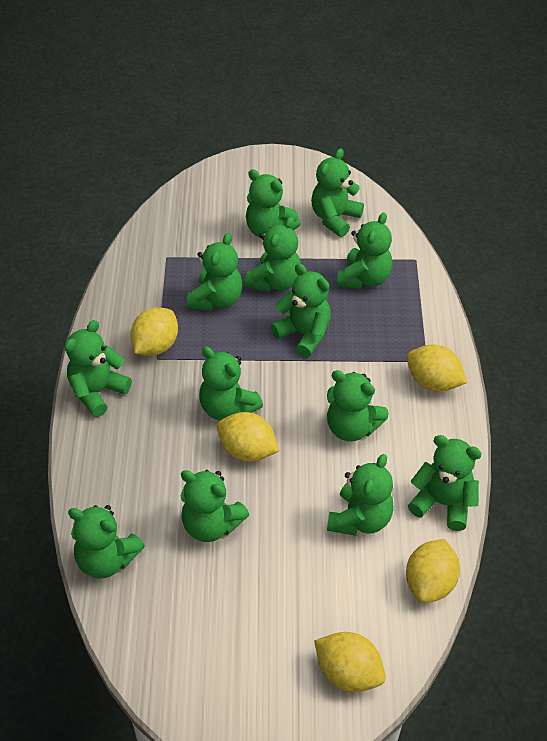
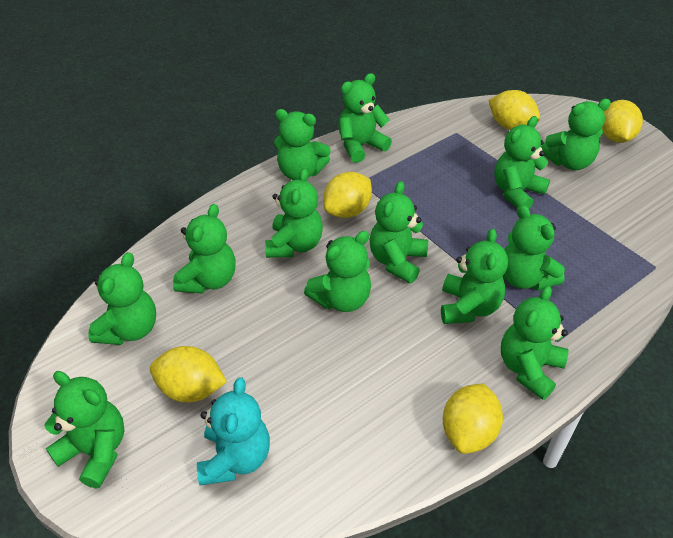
turquoise teddy bear: 0 -> 1

